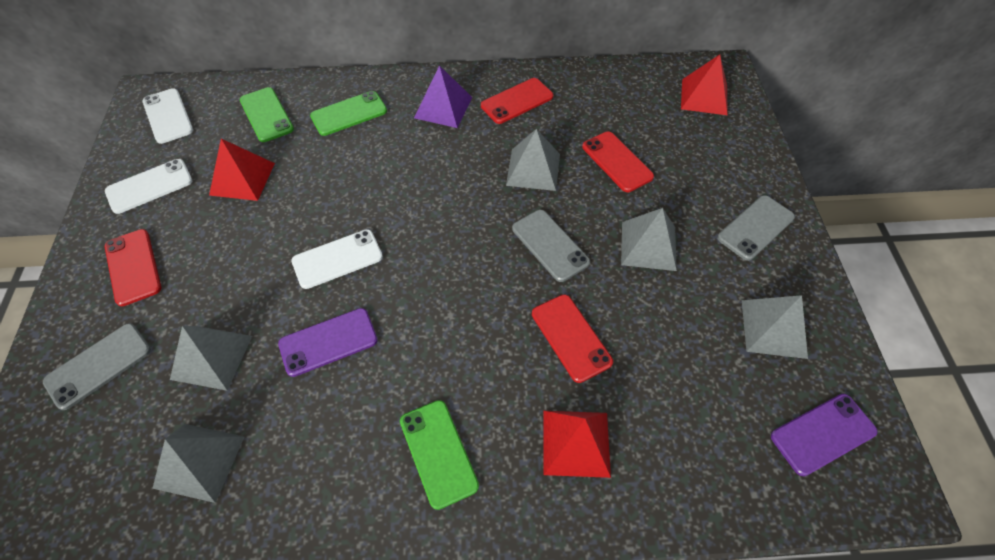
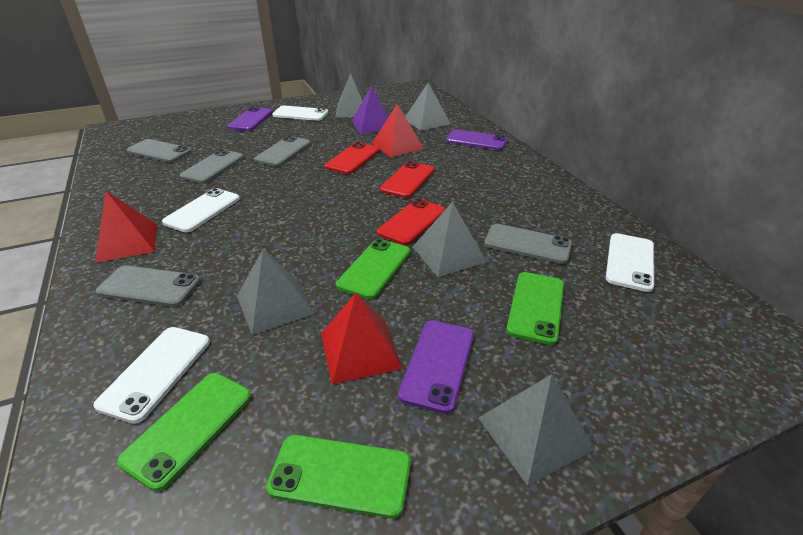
green phone: 3 -> 4
grey phone: 3 -> 5
purple phone: 2 -> 3
red phone: 4 -> 3
white phone: 3 -> 4

